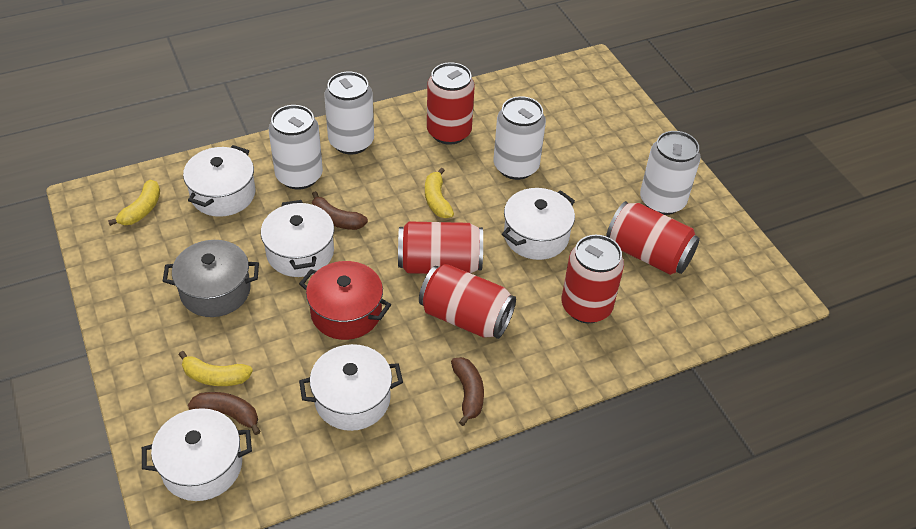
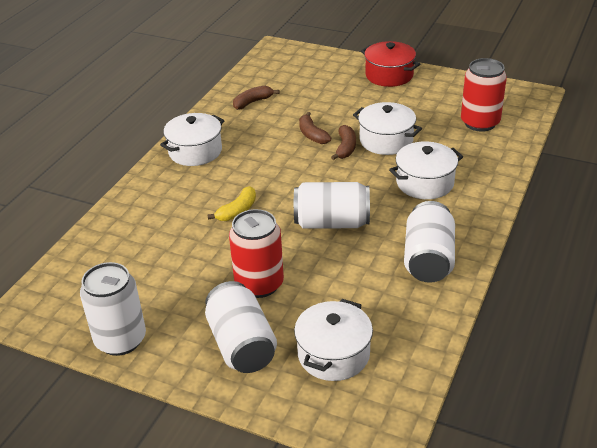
grey pot: 1 -> 0
red can: 5 -> 2
white pot: 5 -> 4
yellow banana: 3 -> 1

